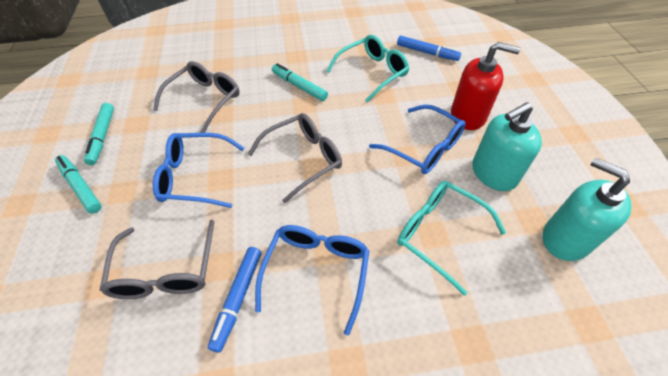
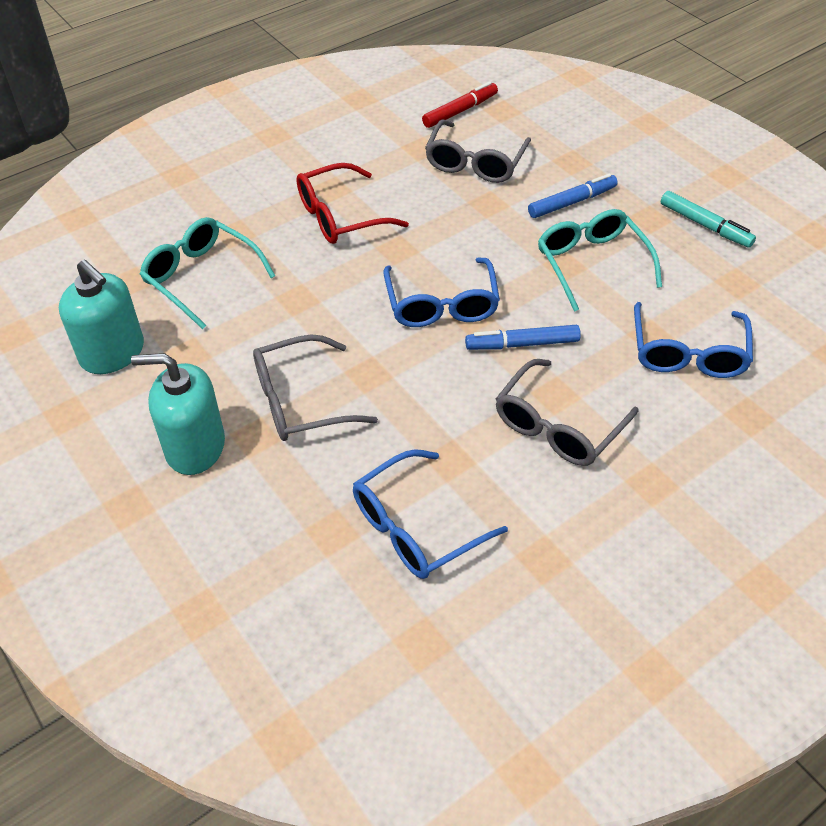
red glasses: 0 -> 1
red marker: 0 -> 1
red soap dispenser: 1 -> 0
turquoise marker: 3 -> 1

